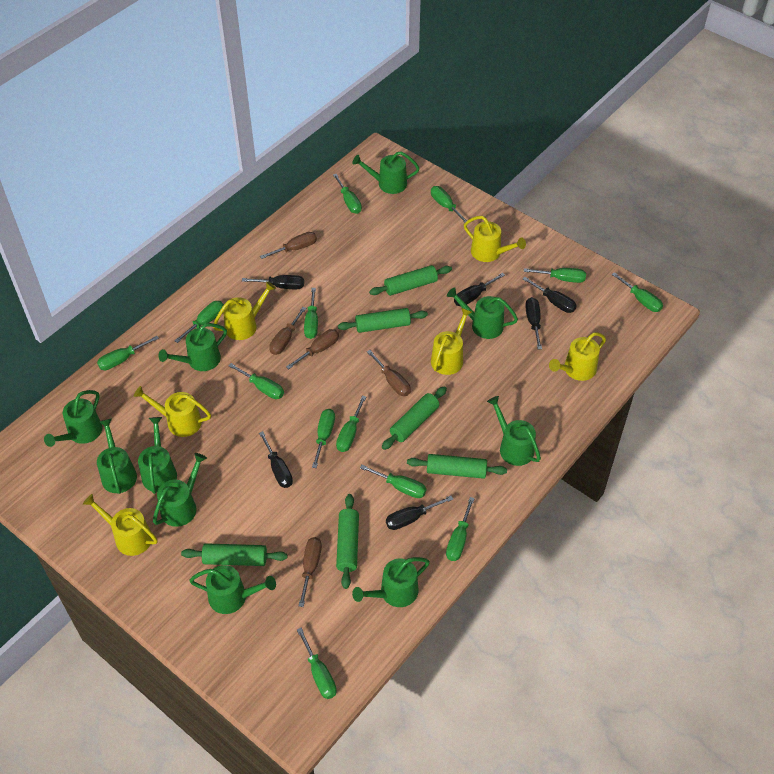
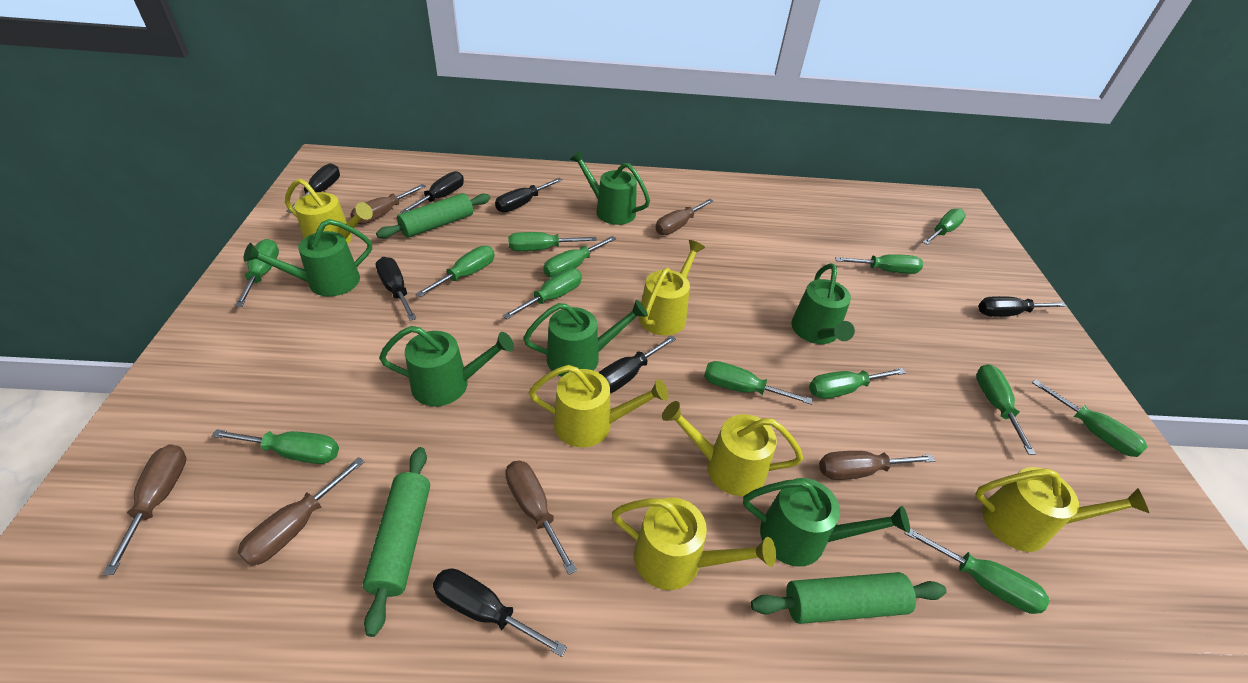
black screwdriver: 6 -> 7
brown screwdriver: 5 -> 6
green rolling pin: 6 -> 3
green watering can: 10 -> 6

